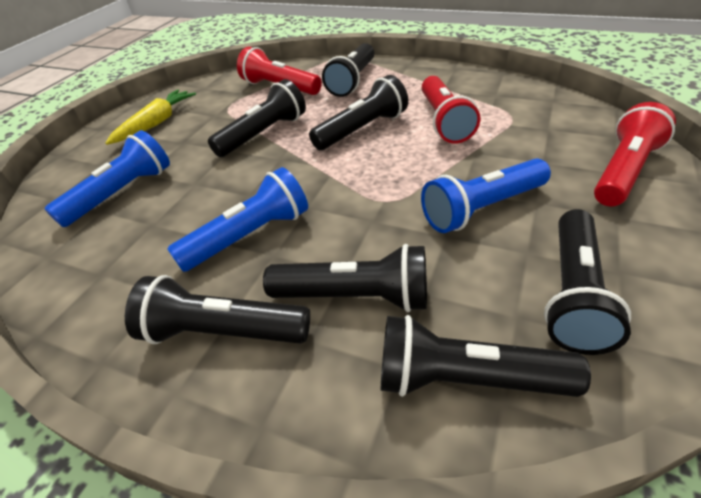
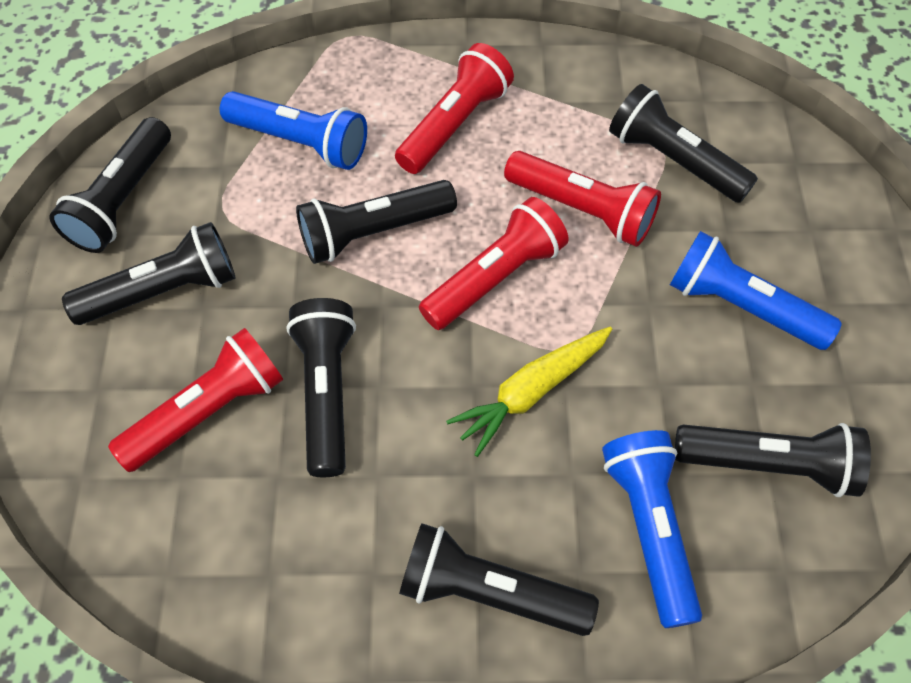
red flashlight: 3 -> 4

